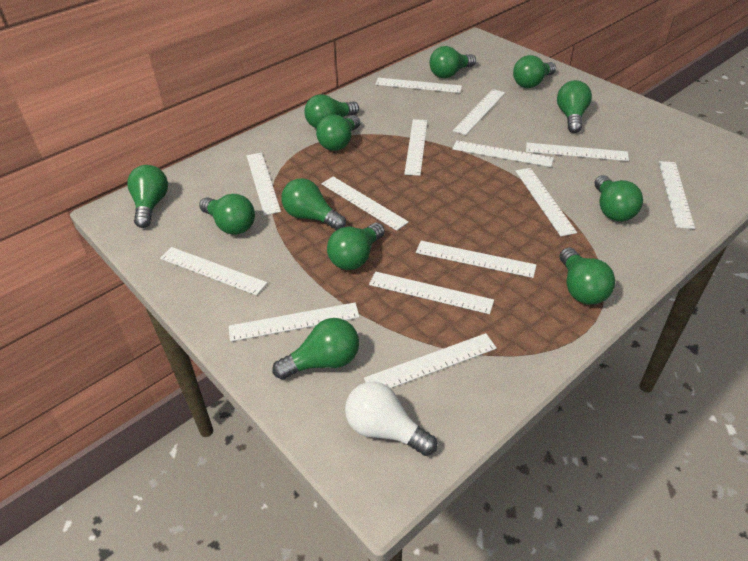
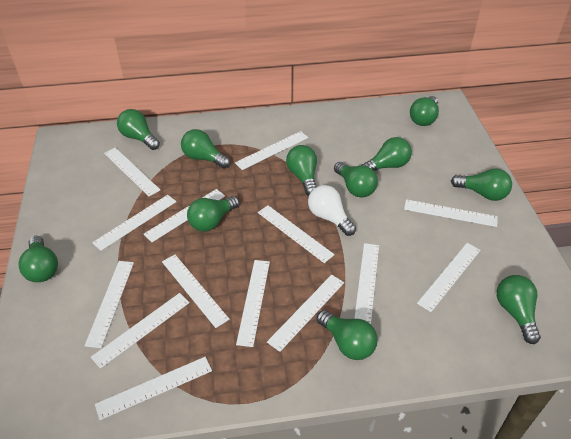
green light bulb: 12 -> 11

